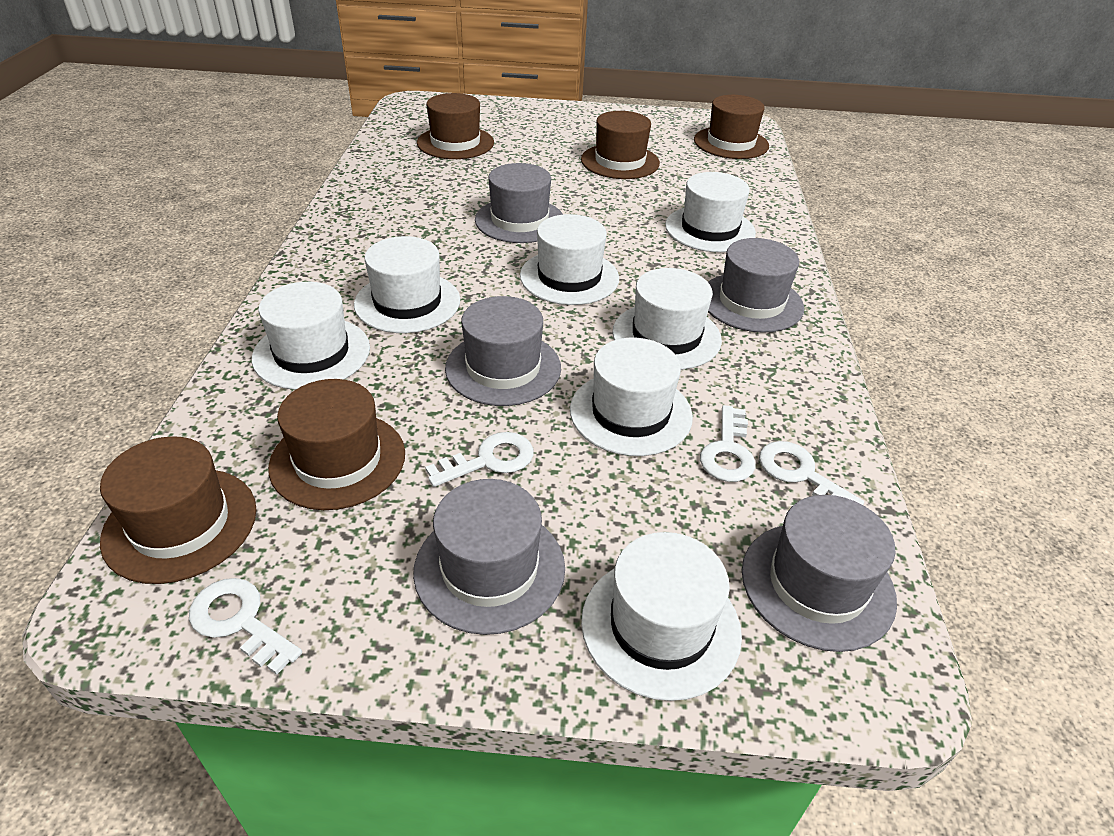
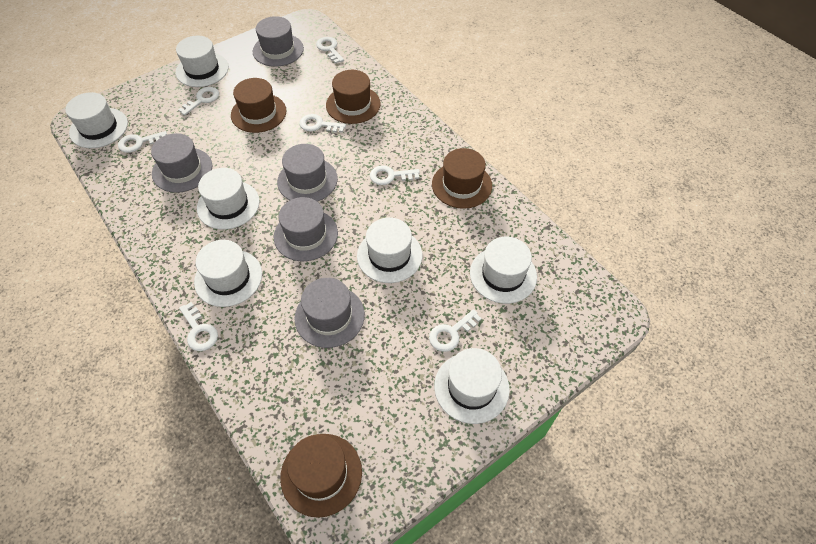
brown hat: 5 -> 4
white key: 4 -> 7

